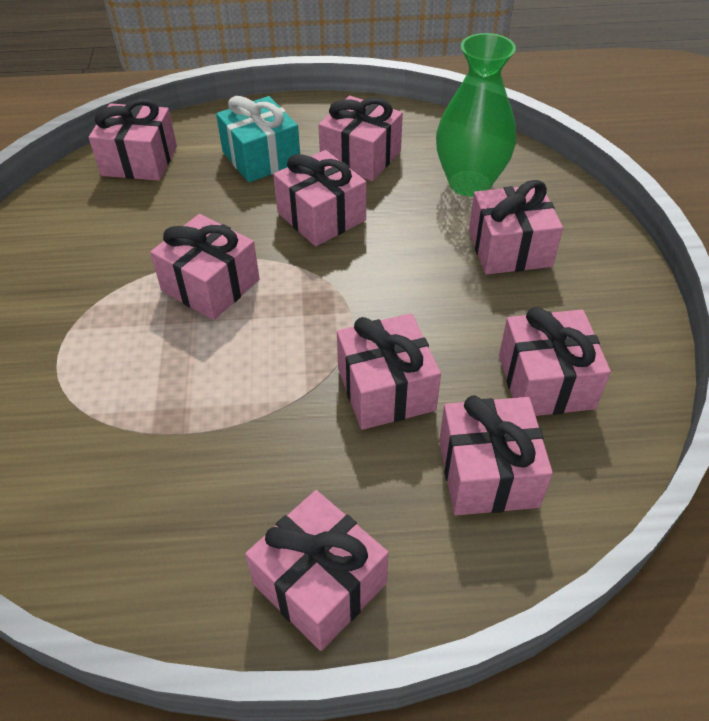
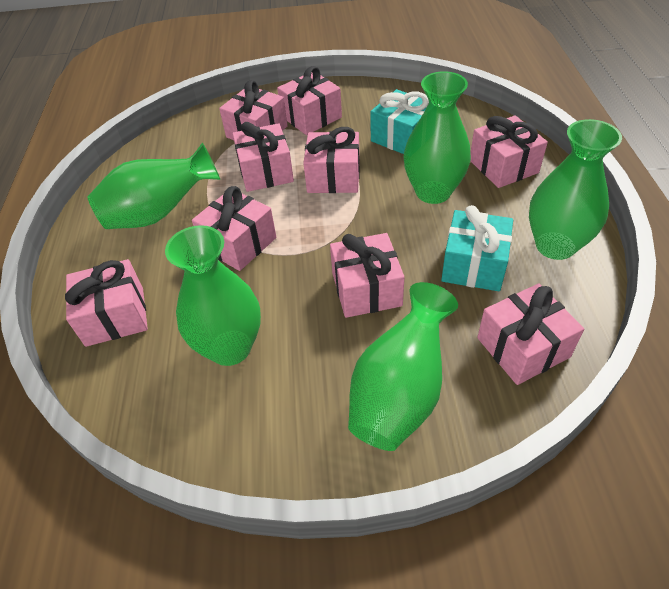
green vase: 1 -> 5
turquoise gift: 1 -> 2

